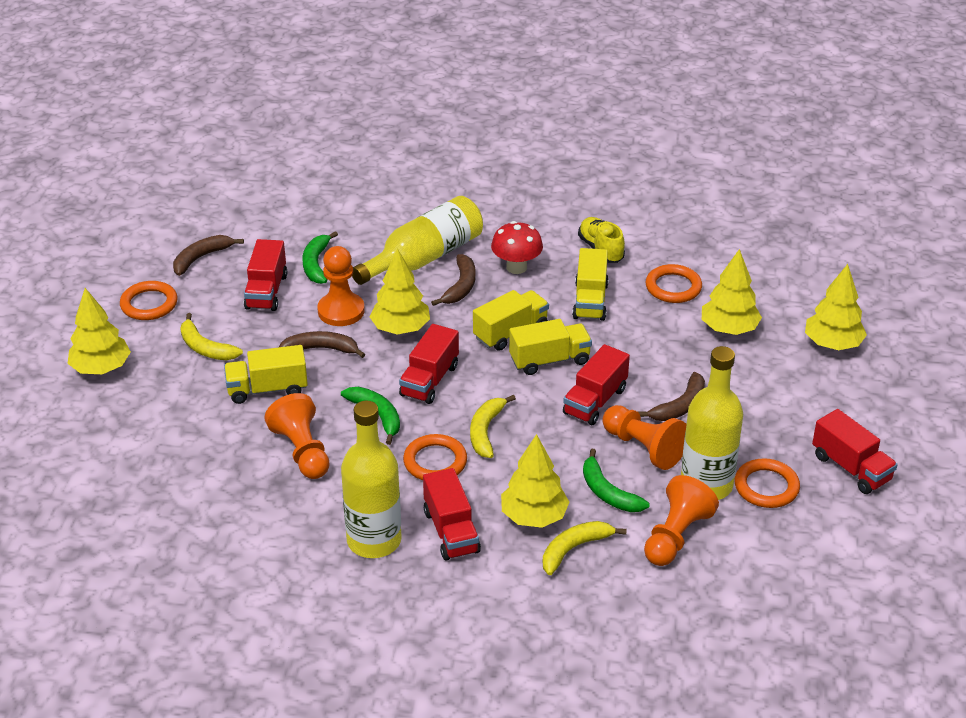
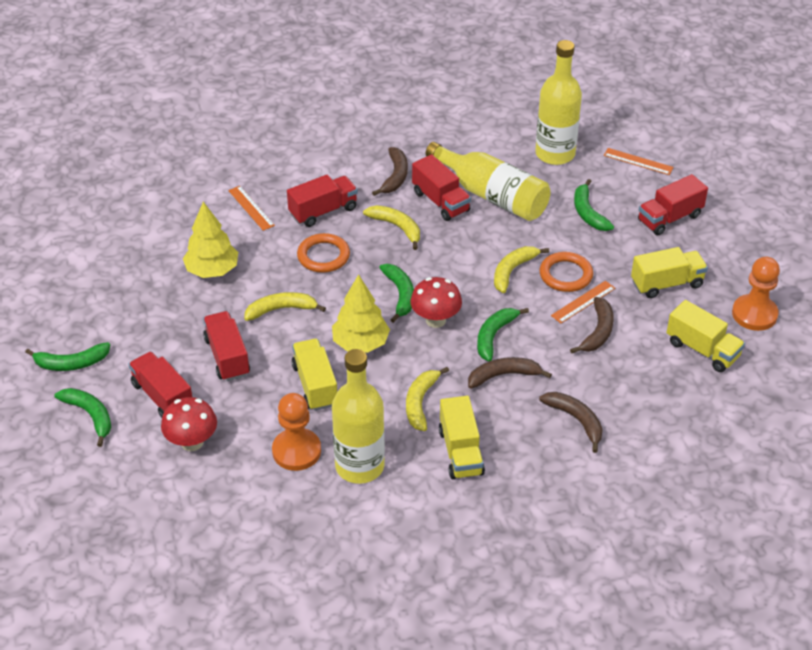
green banana: 3 -> 5
orange pawn: 4 -> 2
orange ring: 4 -> 2
orange ruler: 0 -> 3
red mushroom: 1 -> 2
yellow banana: 3 -> 4
yellow shoe: 1 -> 0
yellow tree: 5 -> 2

